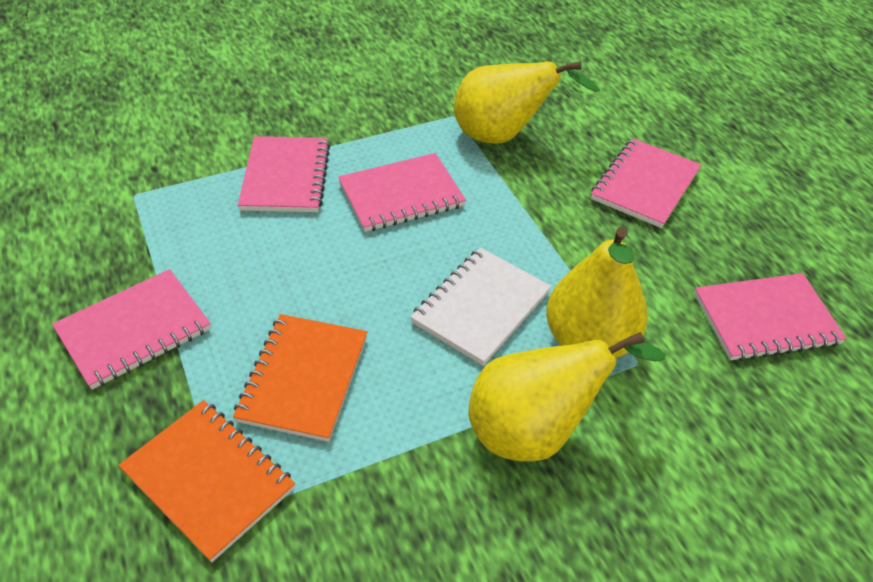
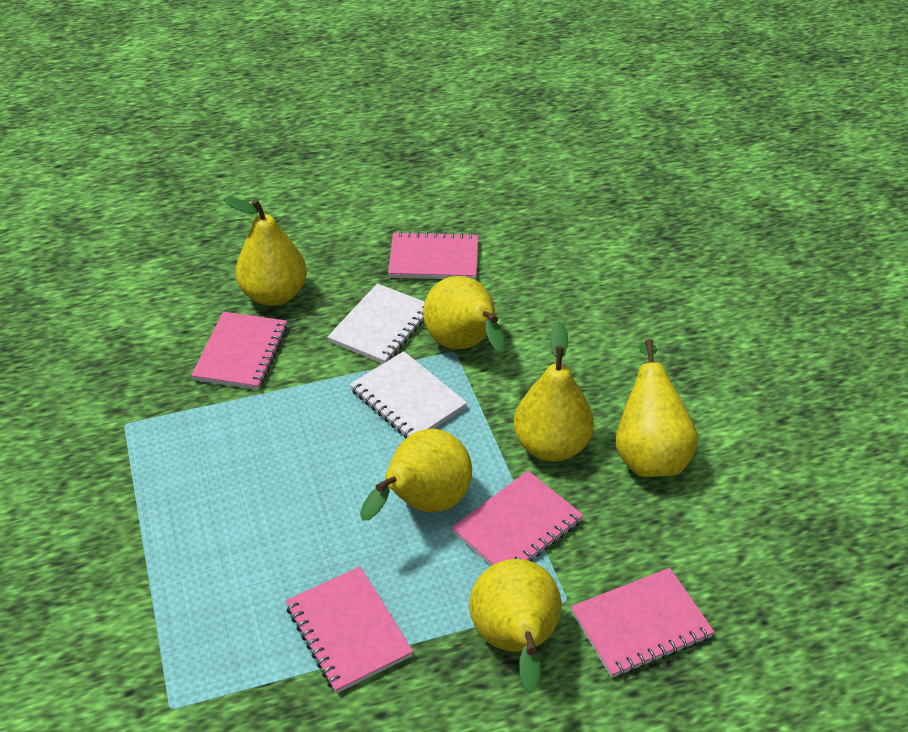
orange notebook: 2 -> 0
white notebook: 1 -> 2
yellow pear: 3 -> 6

